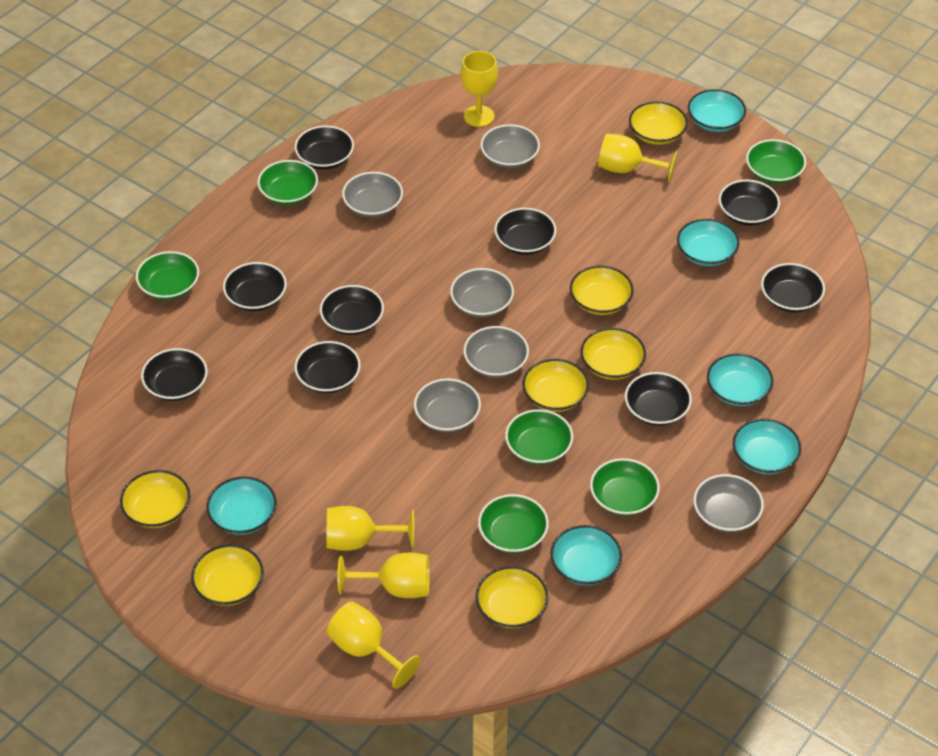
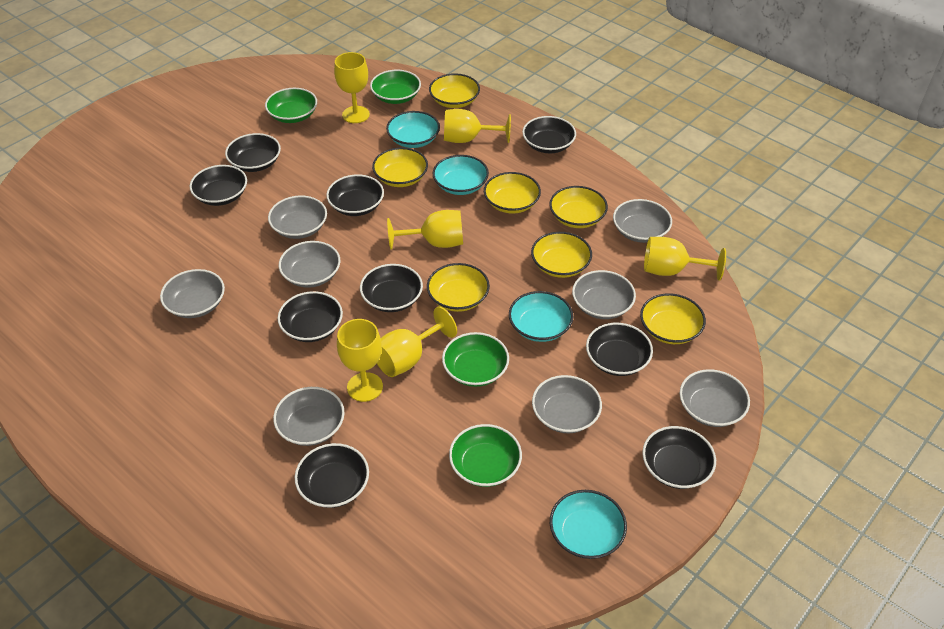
green bowl: 6 -> 4
grey bowl: 6 -> 8
turquoise bowl: 6 -> 4
yellow goblet: 5 -> 6

